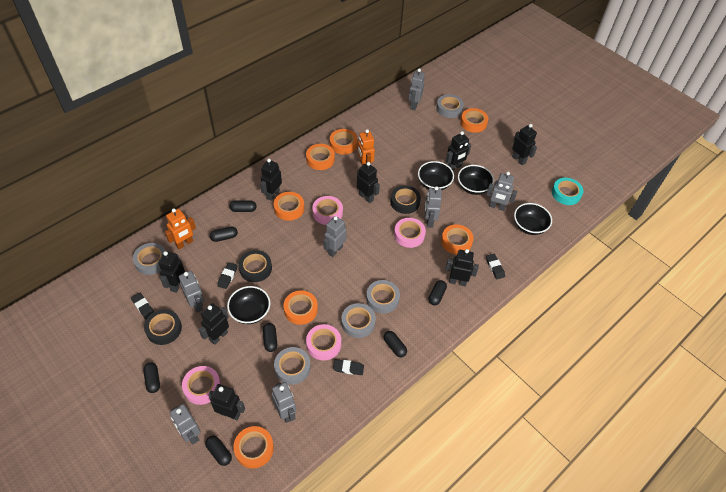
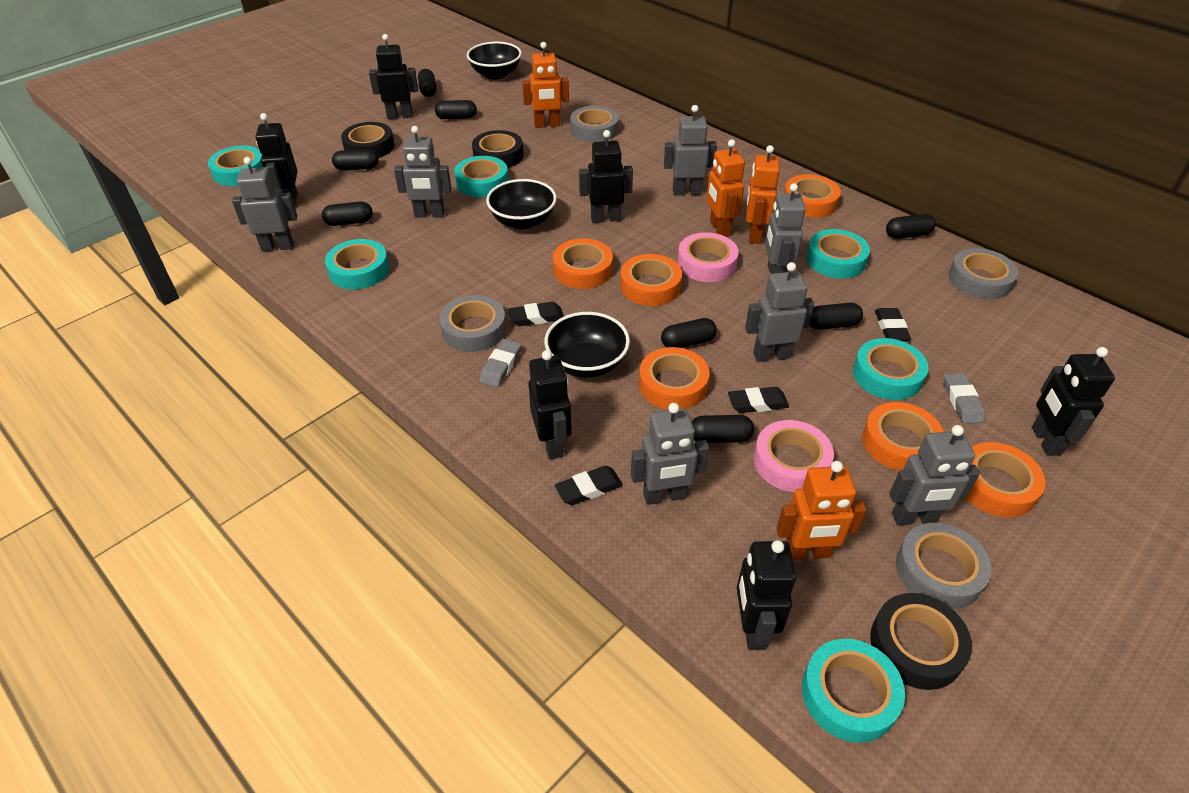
black bowl: 4 -> 3
black capsule: 7 -> 8
black robot: 8 -> 6
grey eraser: 0 -> 2
grey tape: 5 -> 4
orange robot: 2 -> 4
orange tape: 7 -> 6
pink tape: 4 -> 2
turquoise tape: 1 -> 6

